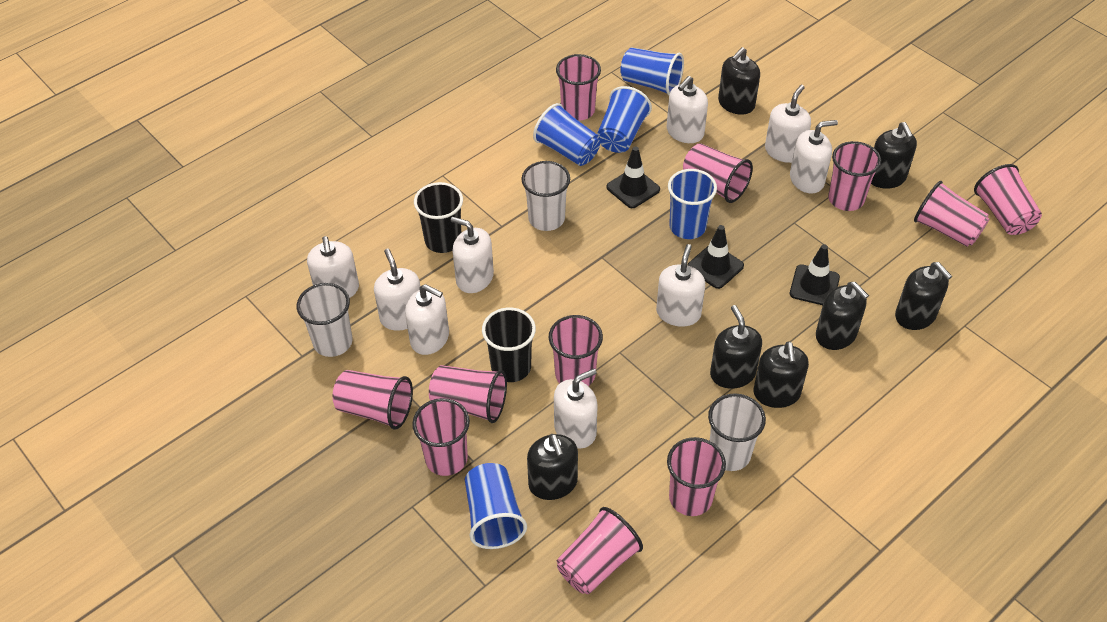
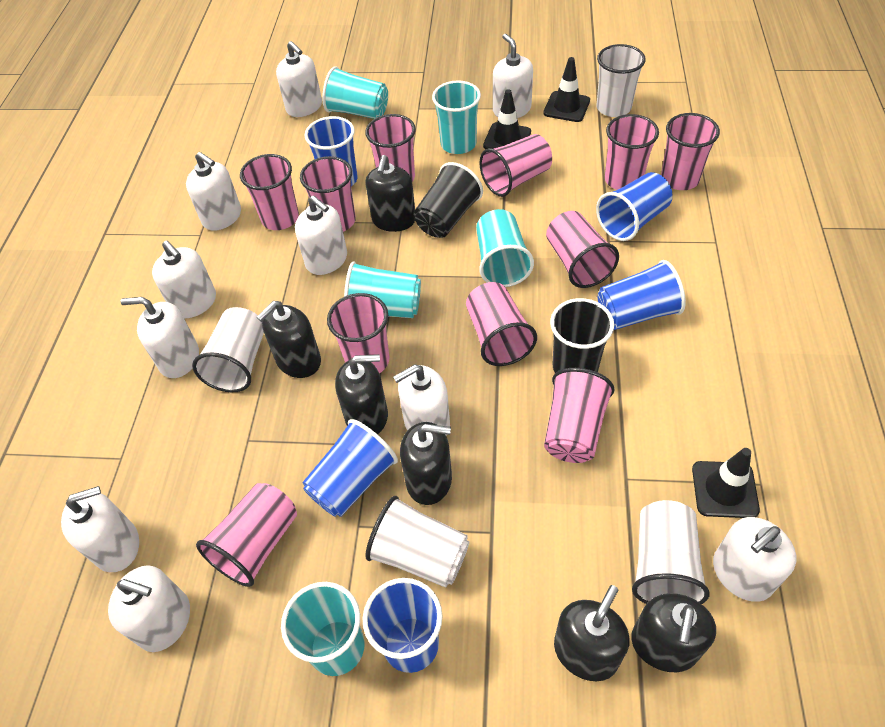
black soap dispenser: 7 -> 6
turquoise cup: 0 -> 5
white cup: 3 -> 4
white soap dispenser: 9 -> 10

